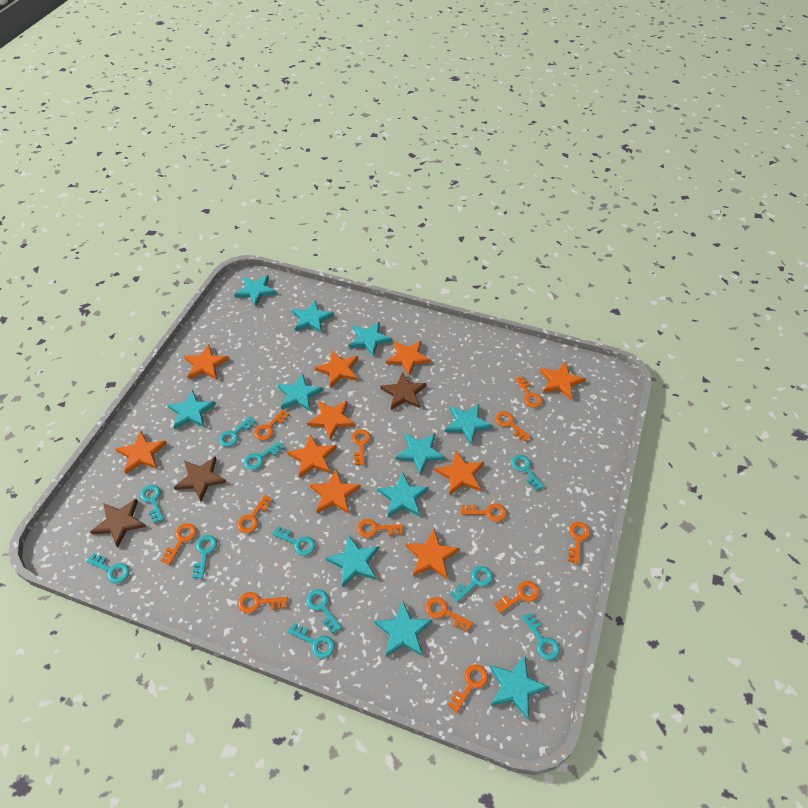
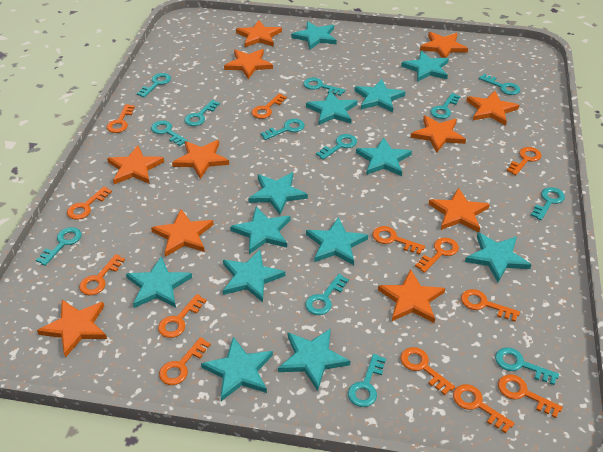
brown star: 3 -> 0
orange star: 10 -> 11
turquoise key: 11 -> 13
turquoise star: 11 -> 13

